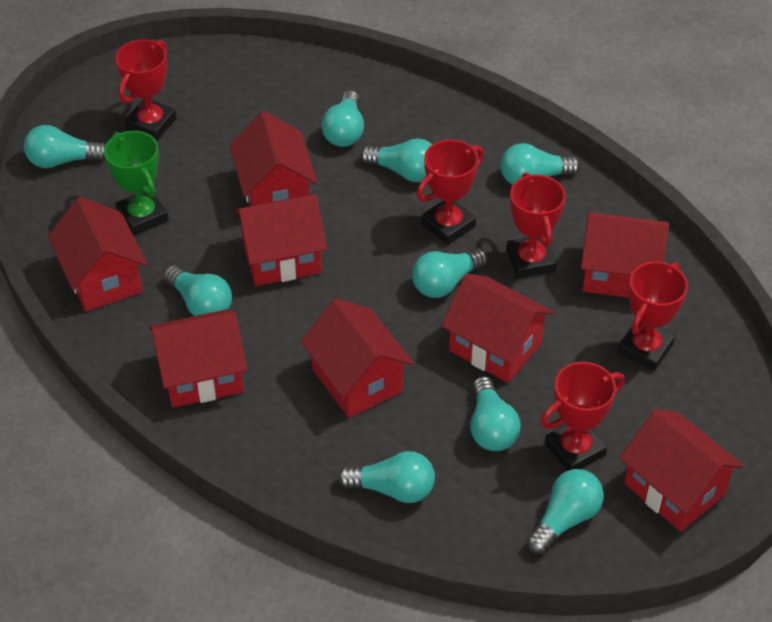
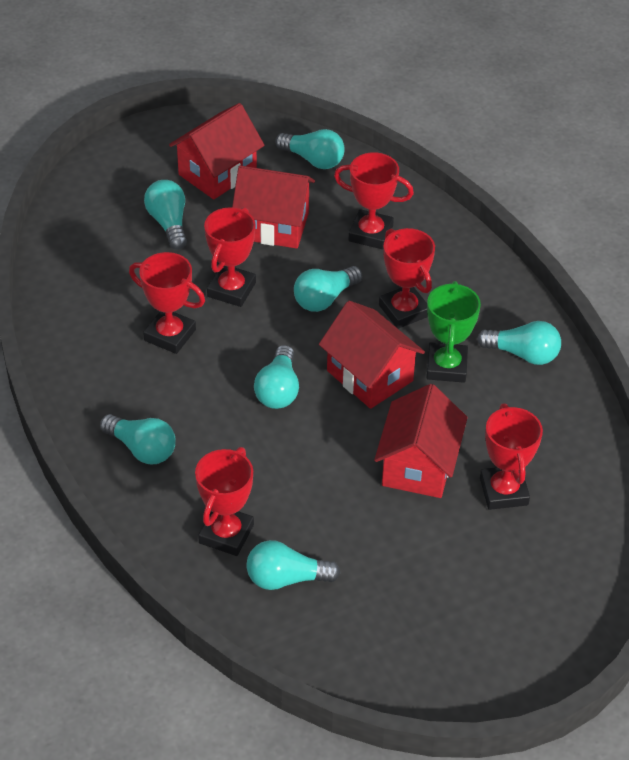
red house: 8 -> 4
red trophy: 5 -> 6
turquoise light bulb: 9 -> 7

